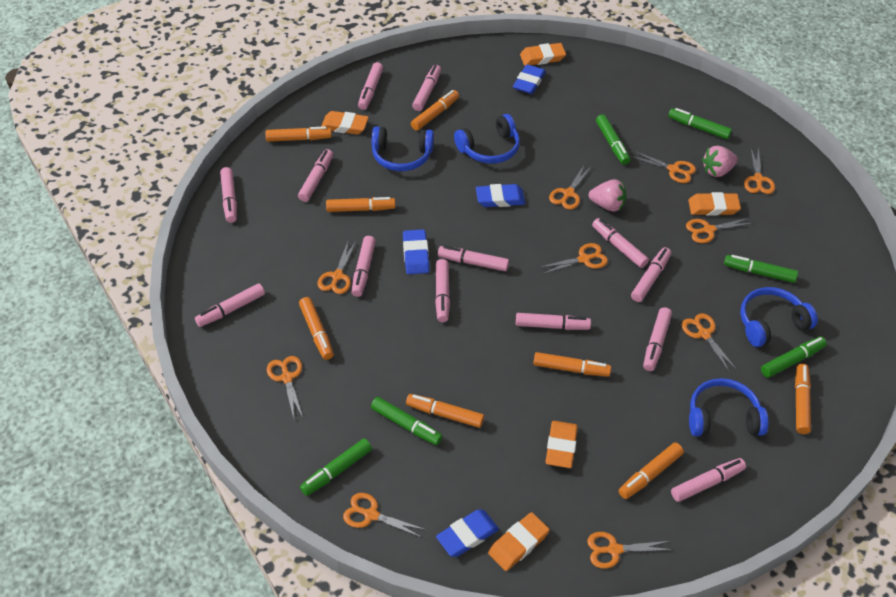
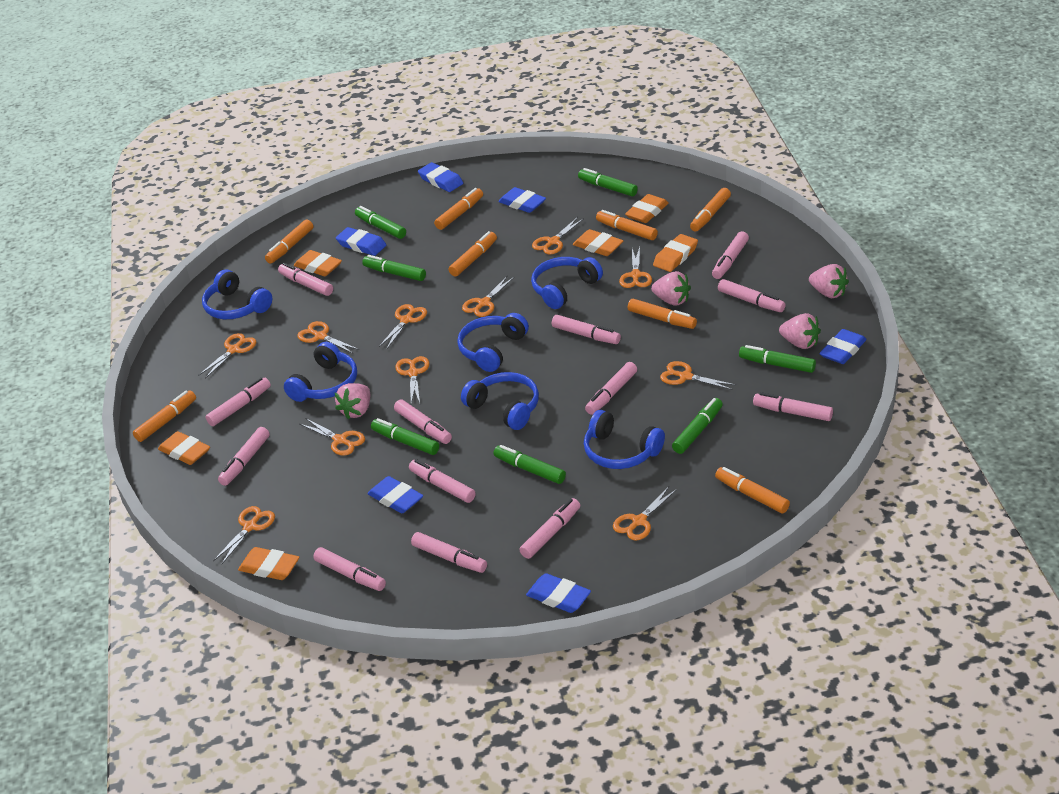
blue eraser: 4 -> 6
blue headphones: 4 -> 6
green marker: 6 -> 7
orange eraser: 5 -> 6
orange scissors: 10 -> 11
pink strawberry: 2 -> 4

